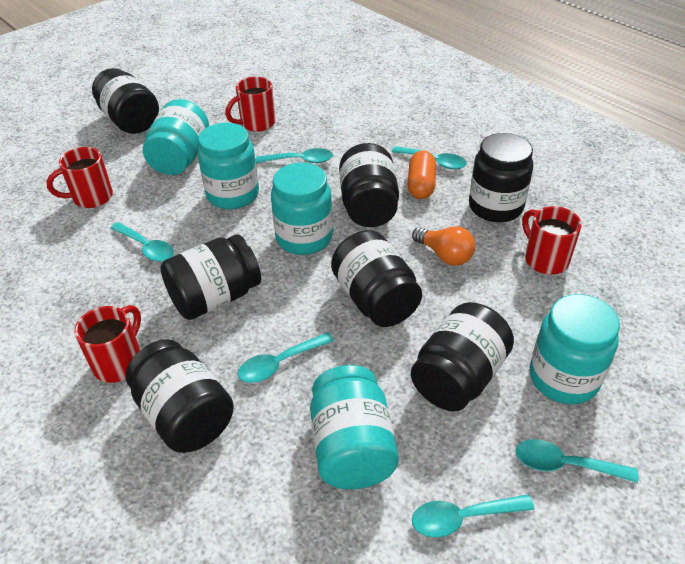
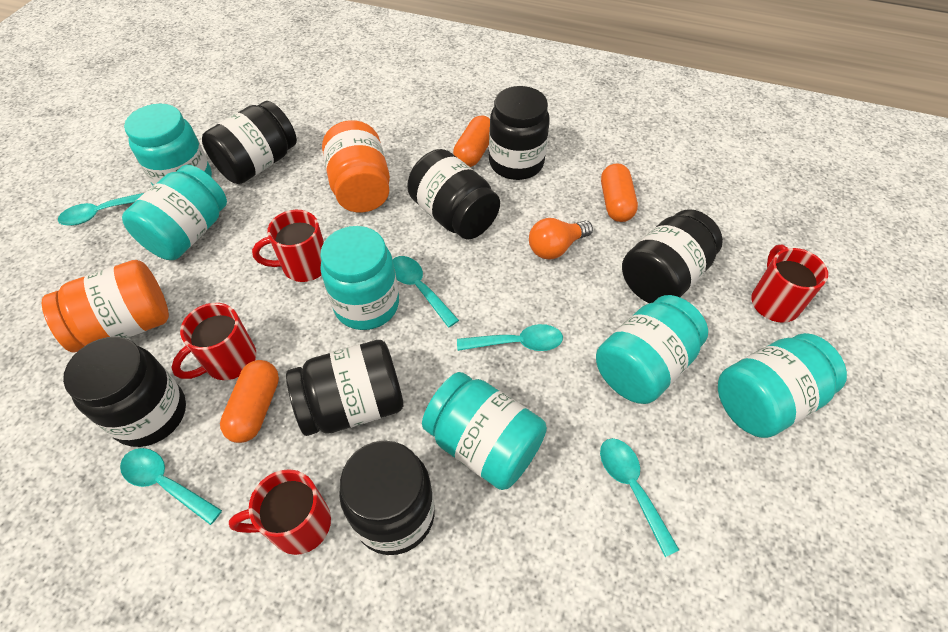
orange capsule: 1 -> 3
orange jar: 0 -> 2
turquoise jar: 5 -> 6
turquoise spoon: 6 -> 5

